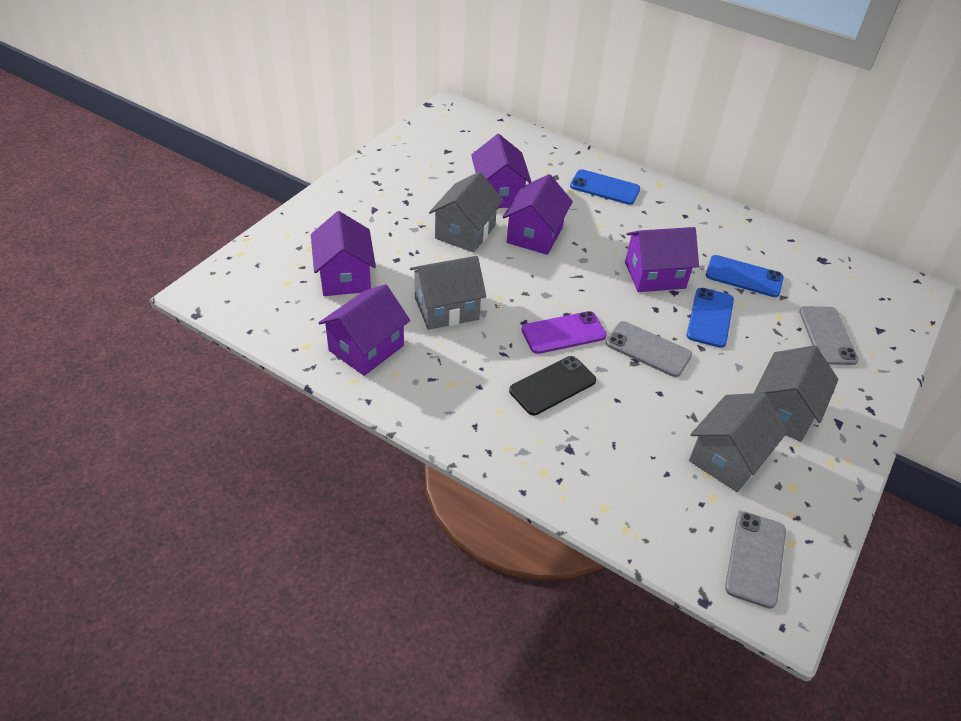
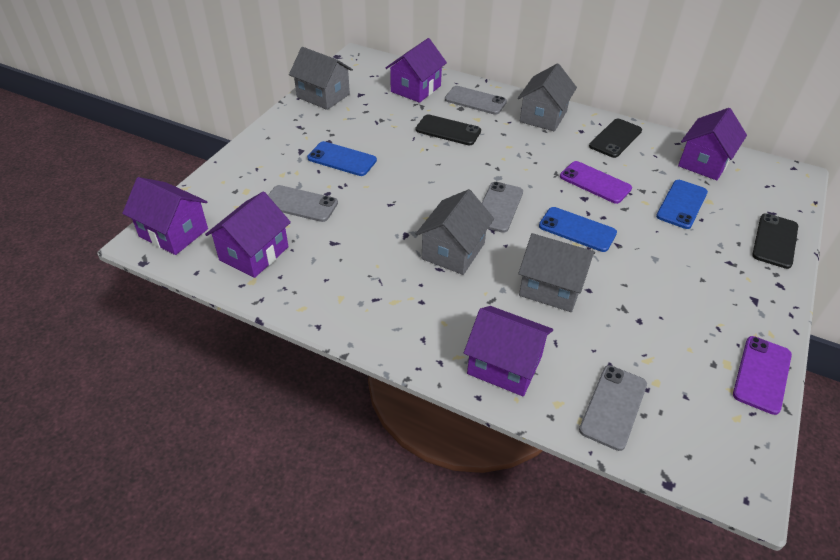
black phone: 1 -> 3
grey phone: 3 -> 4
purple phone: 1 -> 2

